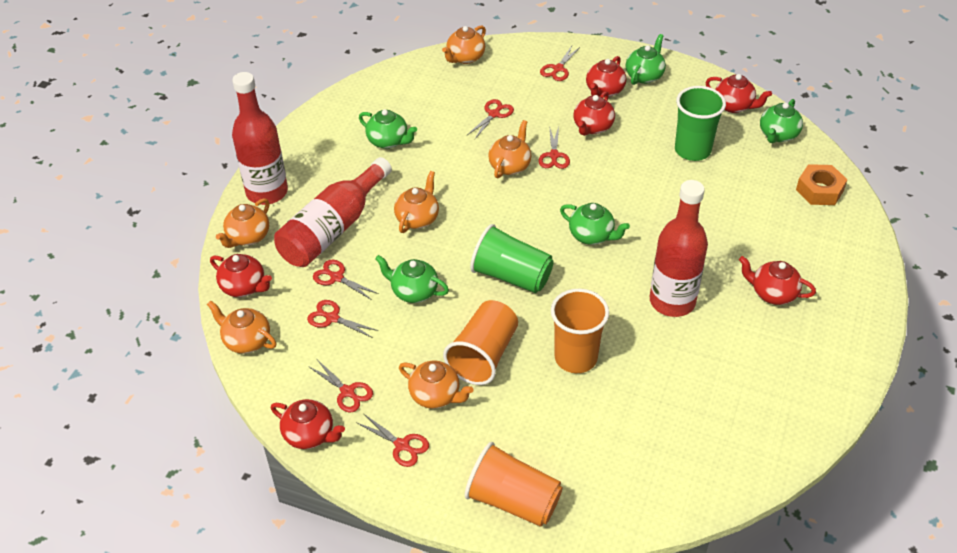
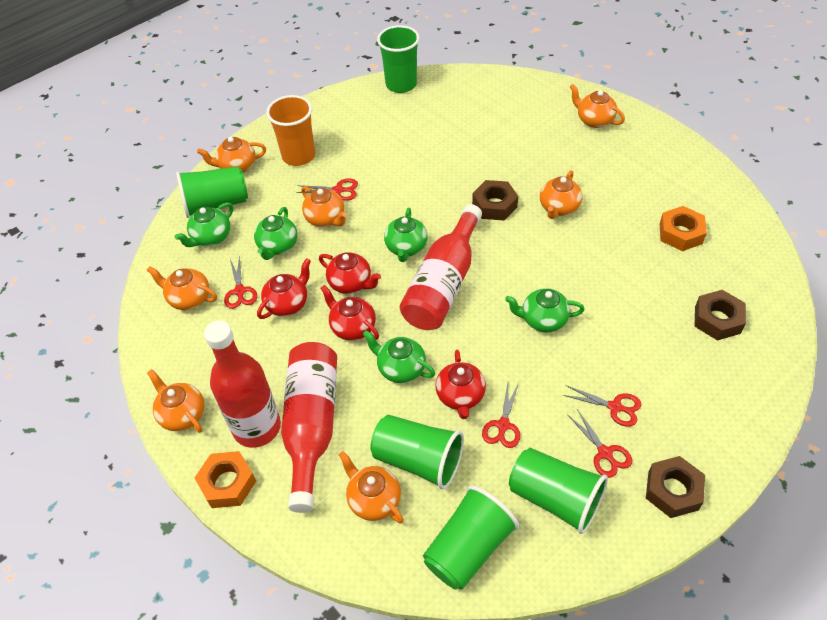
brown nut: 0 -> 3
green cup: 2 -> 5
orange cup: 3 -> 1
orange nut: 1 -> 2
orange teapot: 6 -> 7
red scissors: 7 -> 5
red teapot: 6 -> 4

